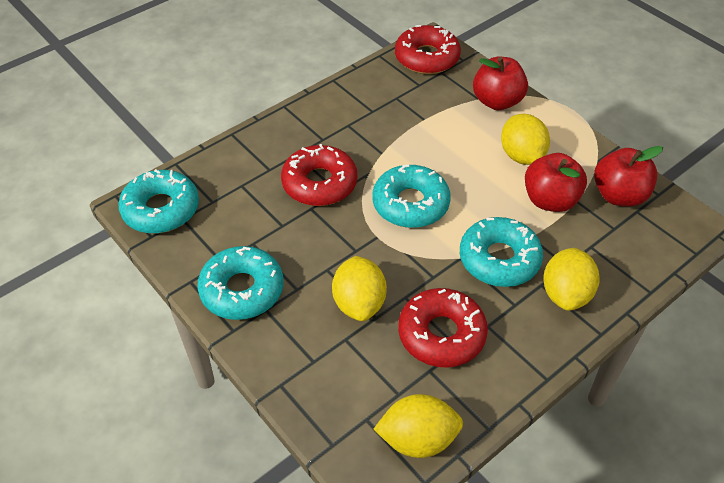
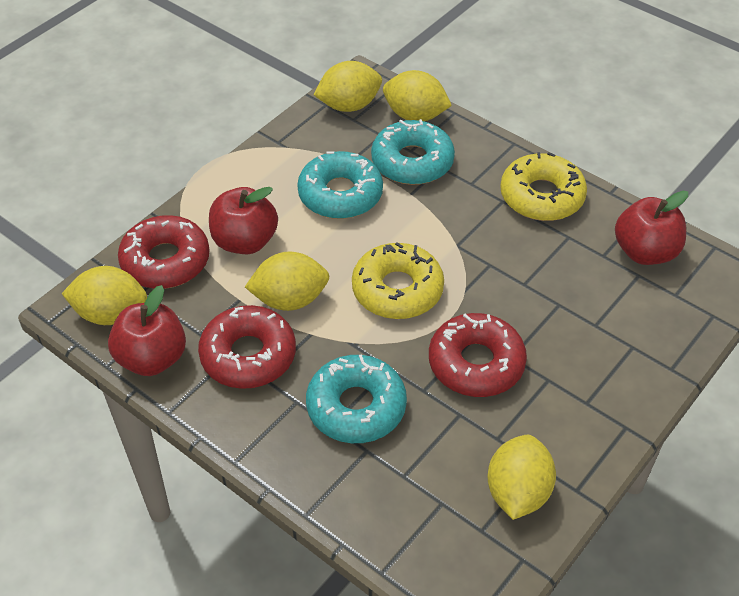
turquoise donut: 4 -> 3
yellow donut: 0 -> 2
yellow lemon: 4 -> 5

